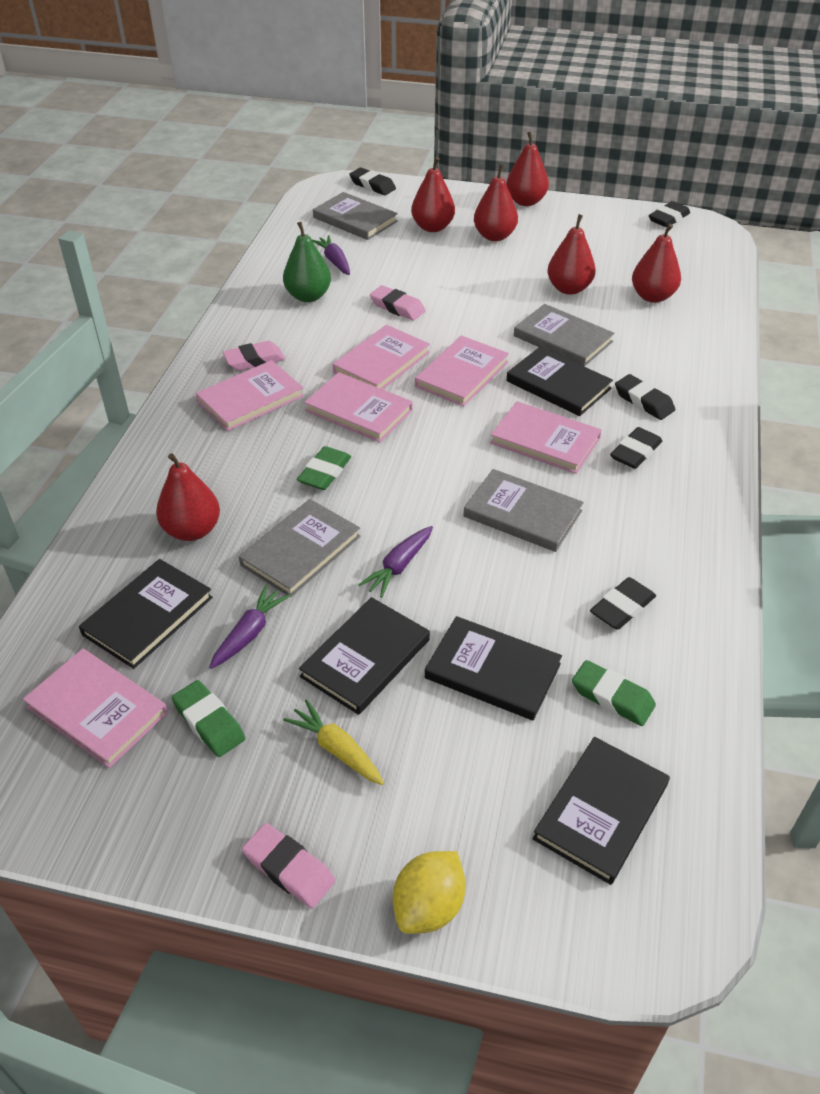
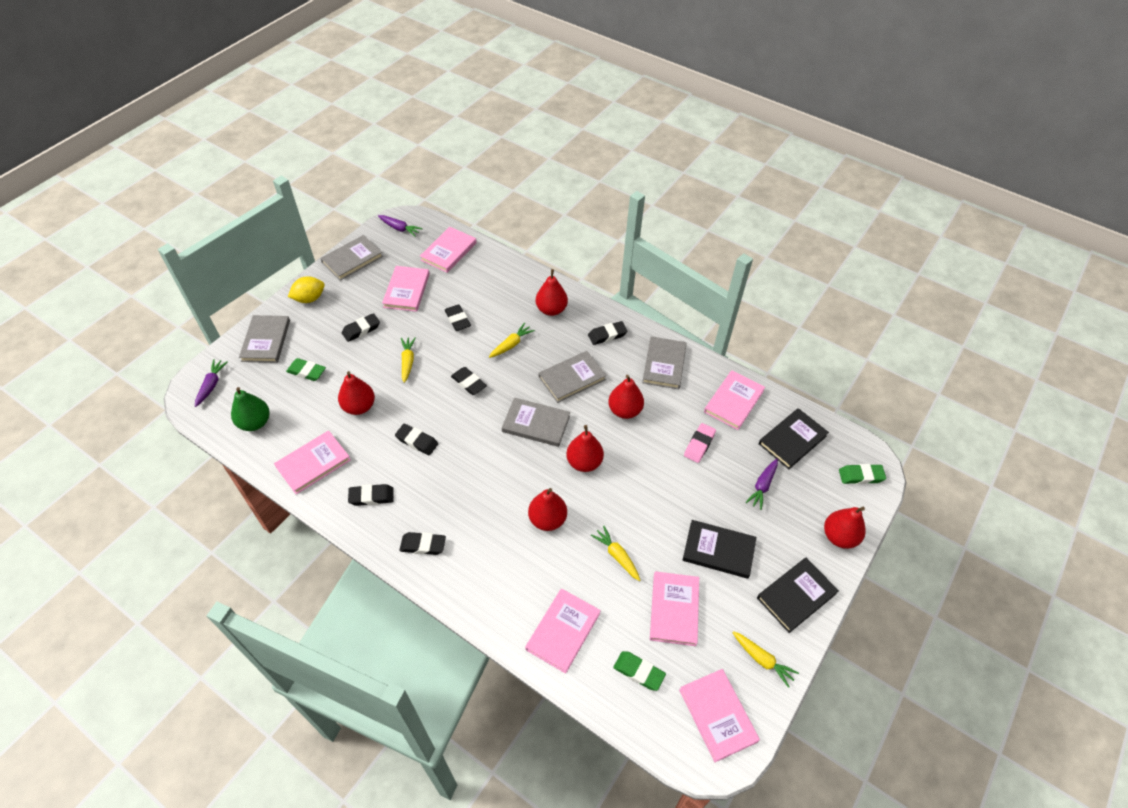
black book: 5 -> 3
black eraser: 5 -> 7
grey book: 4 -> 5
pink book: 6 -> 7
pink eraser: 3 -> 1
yellow carrot: 1 -> 4

